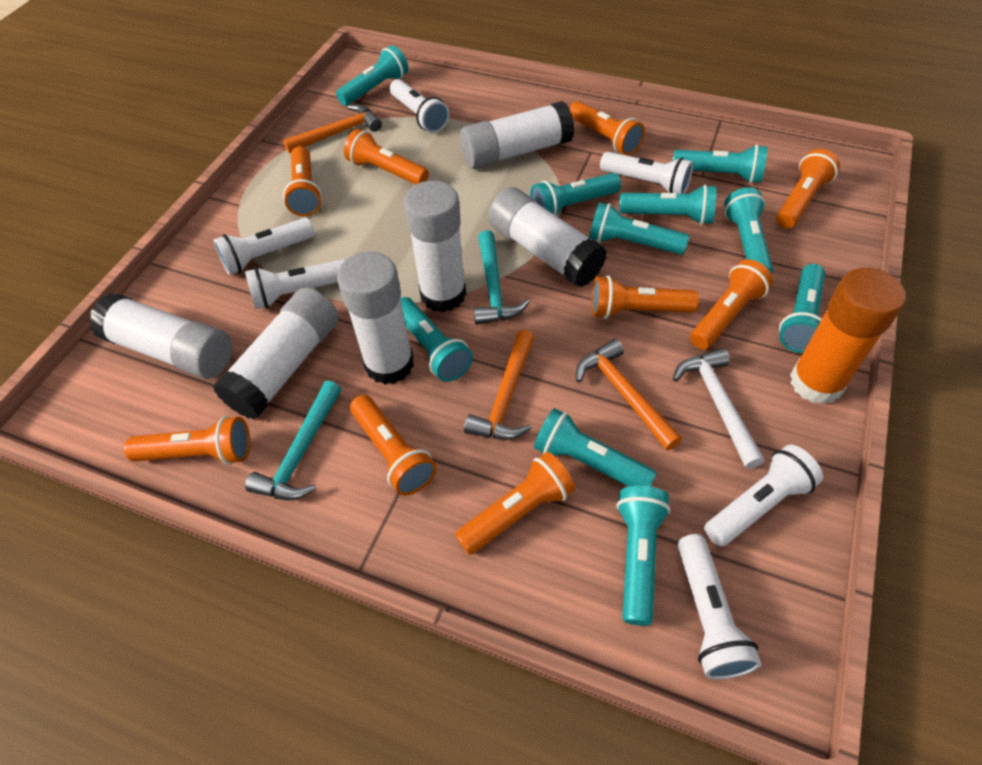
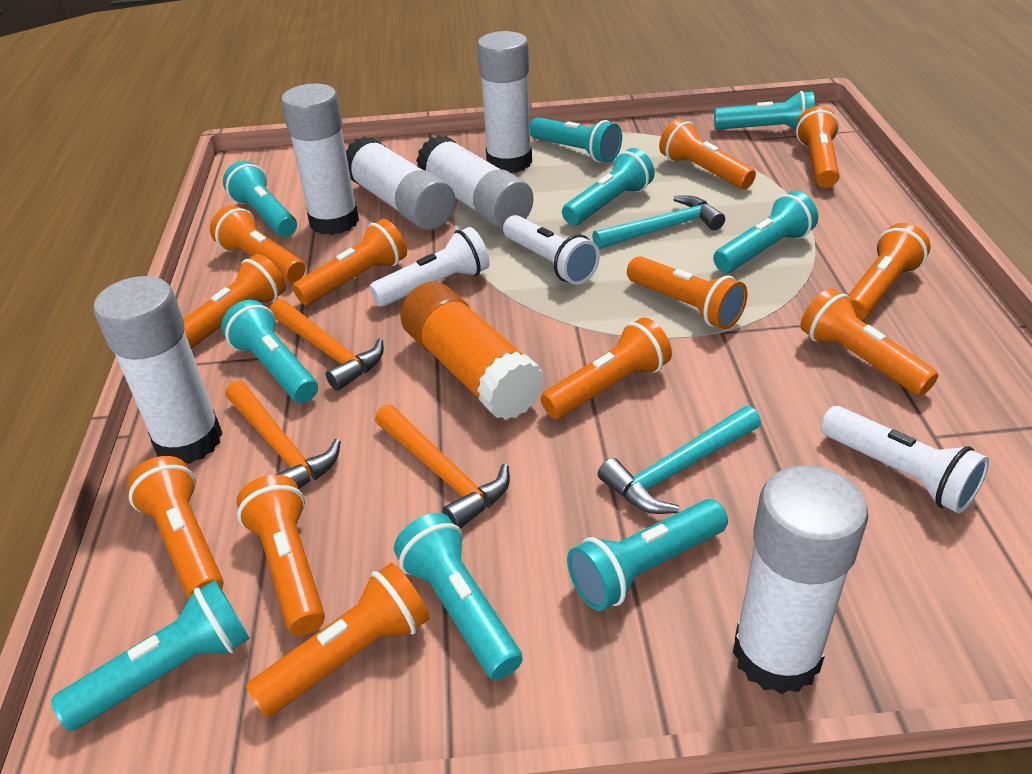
orange flashlight: 9 -> 12
turquoise flashlight: 10 -> 9
white flashlight: 6 -> 3
white hammer: 1 -> 0

